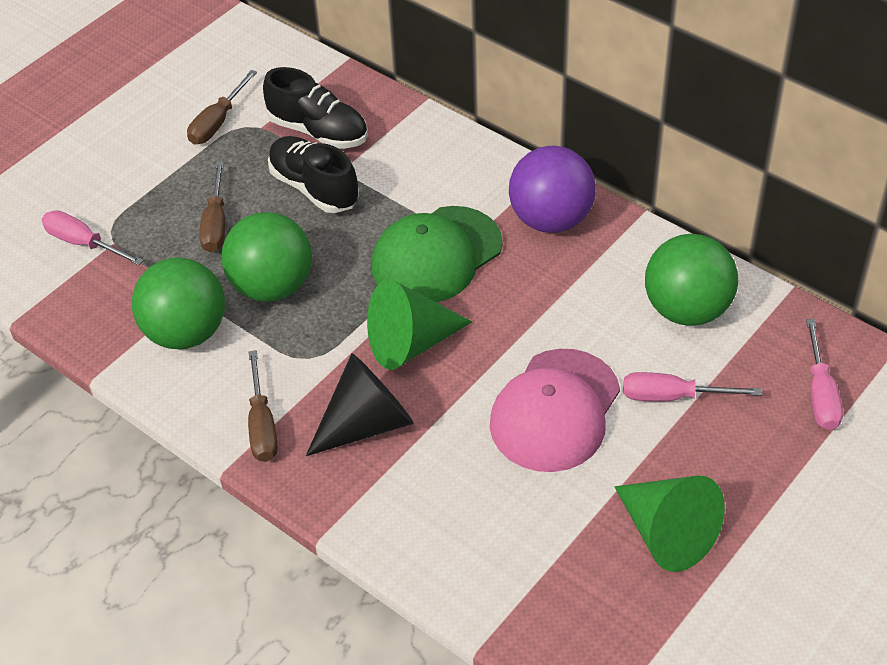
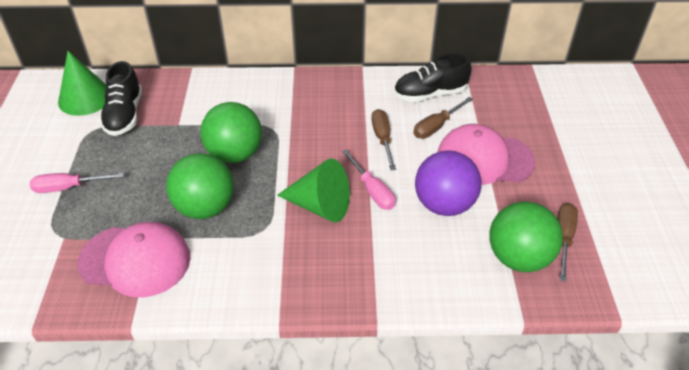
black cone: 1 -> 0
green cap: 1 -> 0
pink cap: 1 -> 2
pink screwdriver: 3 -> 2

